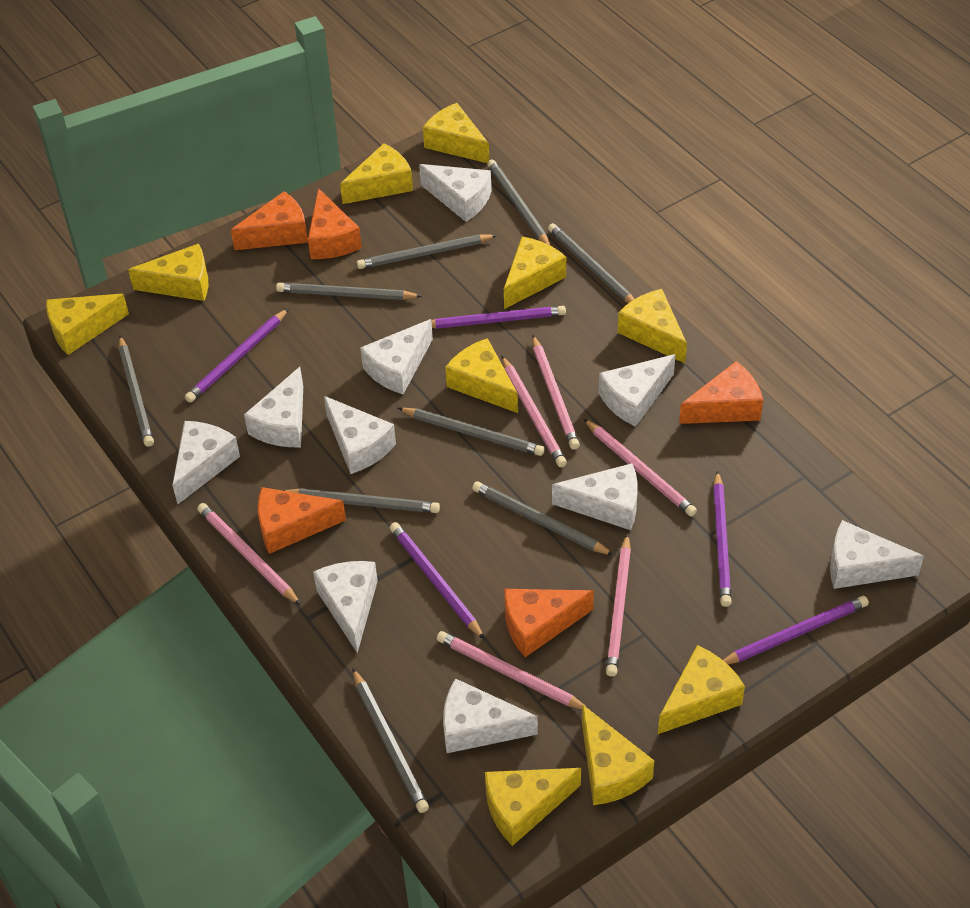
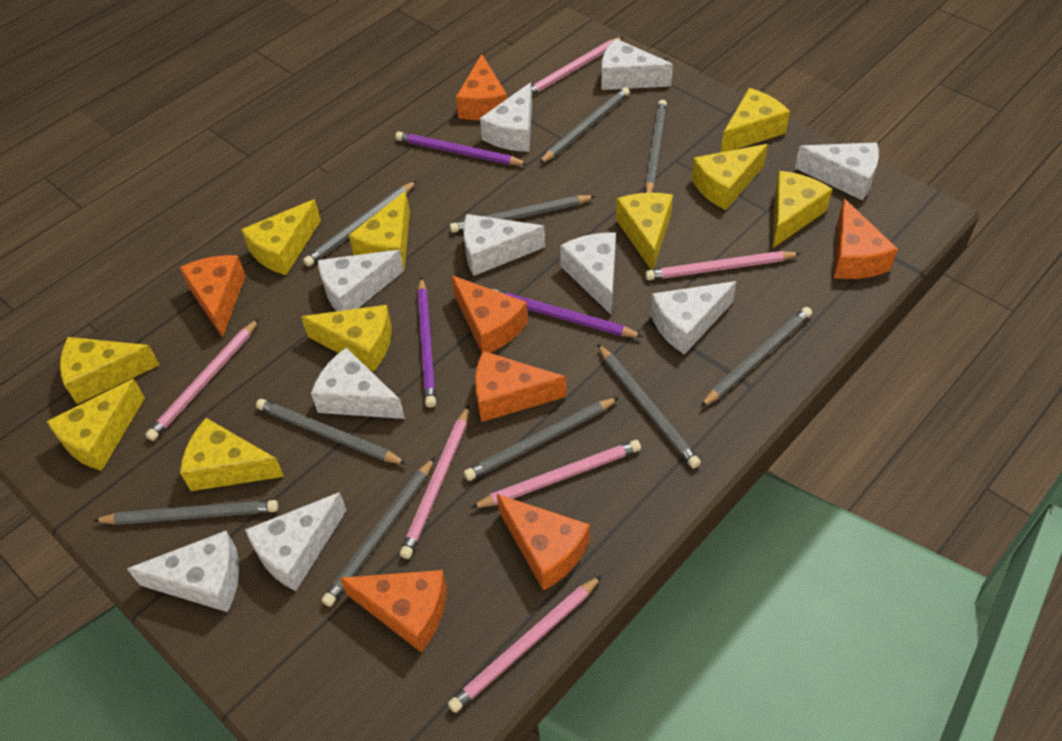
grey pencil: 9 -> 10
orange cheese: 5 -> 7
purple pencil: 5 -> 3

